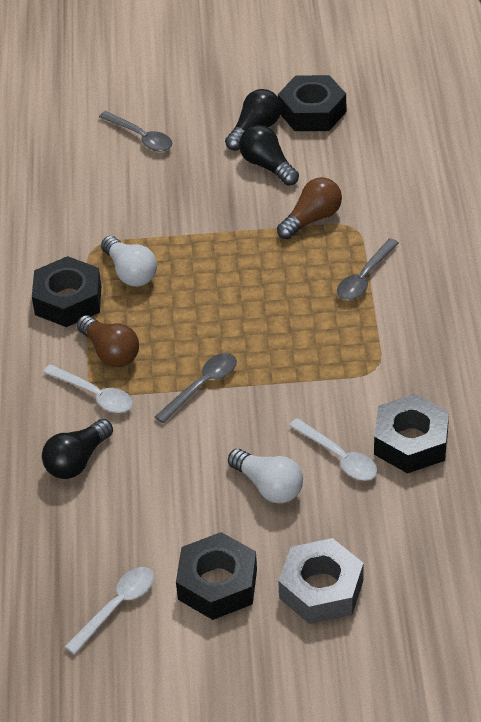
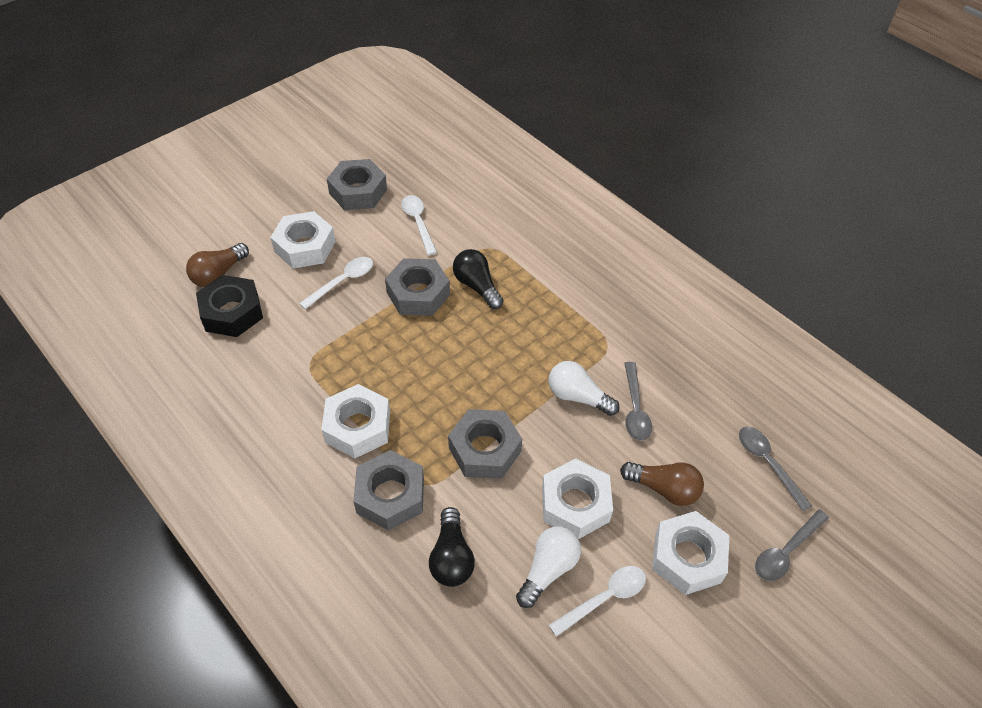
black light bulb: 3 -> 2
black nut: 4 -> 1
grey nut: 1 -> 4
white nut: 0 -> 4

